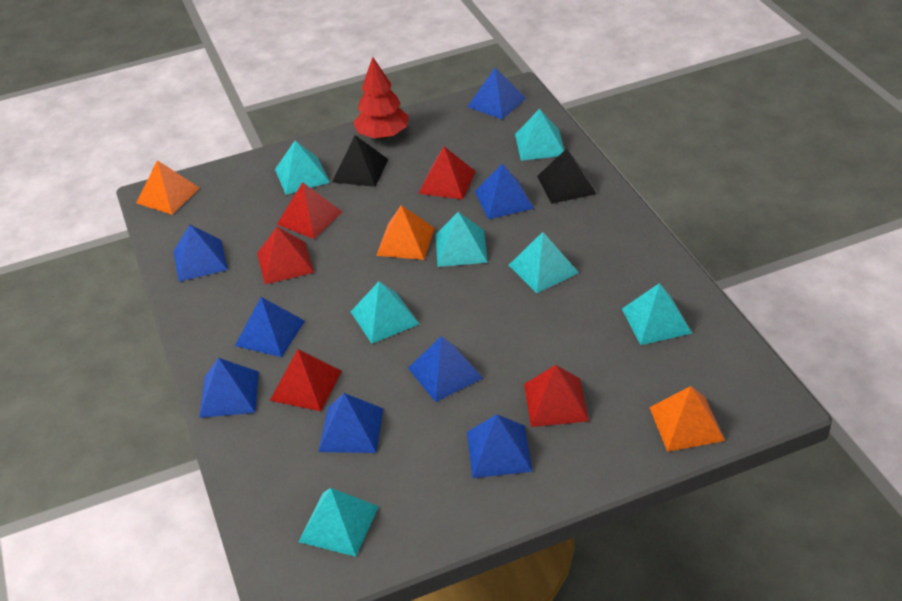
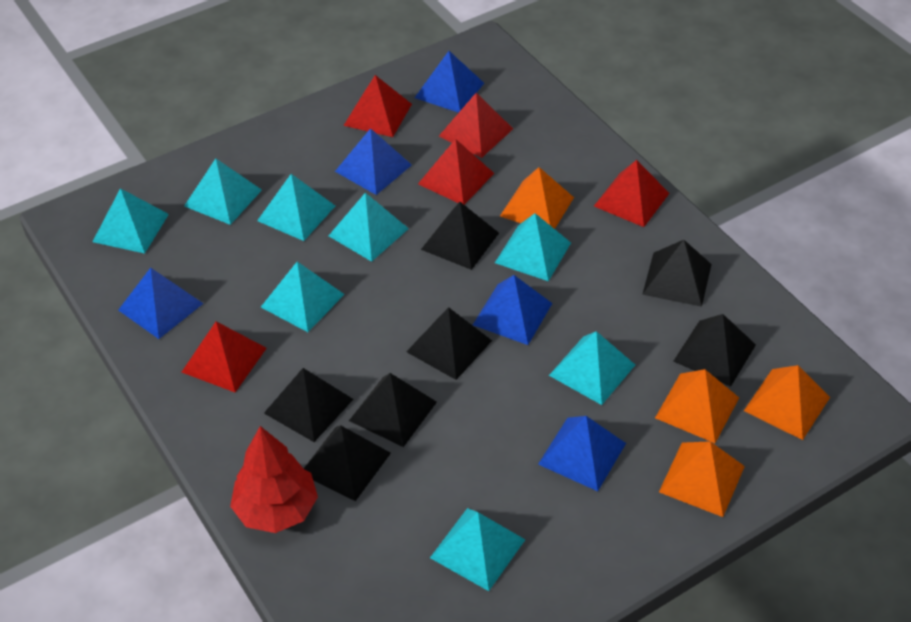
black pyramid: 2 -> 7
blue pyramid: 8 -> 5
orange pyramid: 3 -> 4
turquoise pyramid: 7 -> 8

